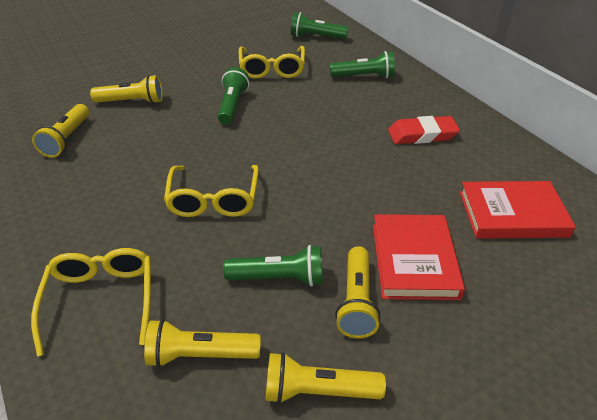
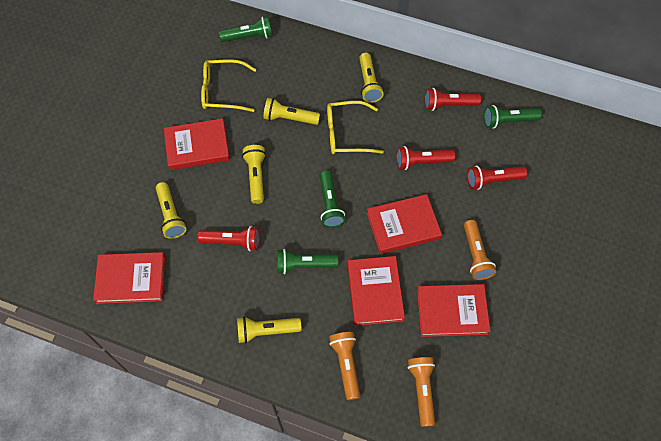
orange flashlight: 0 -> 3
red book: 2 -> 5
red eraser: 1 -> 0
red flashlight: 0 -> 4
yellow glasses: 3 -> 2

